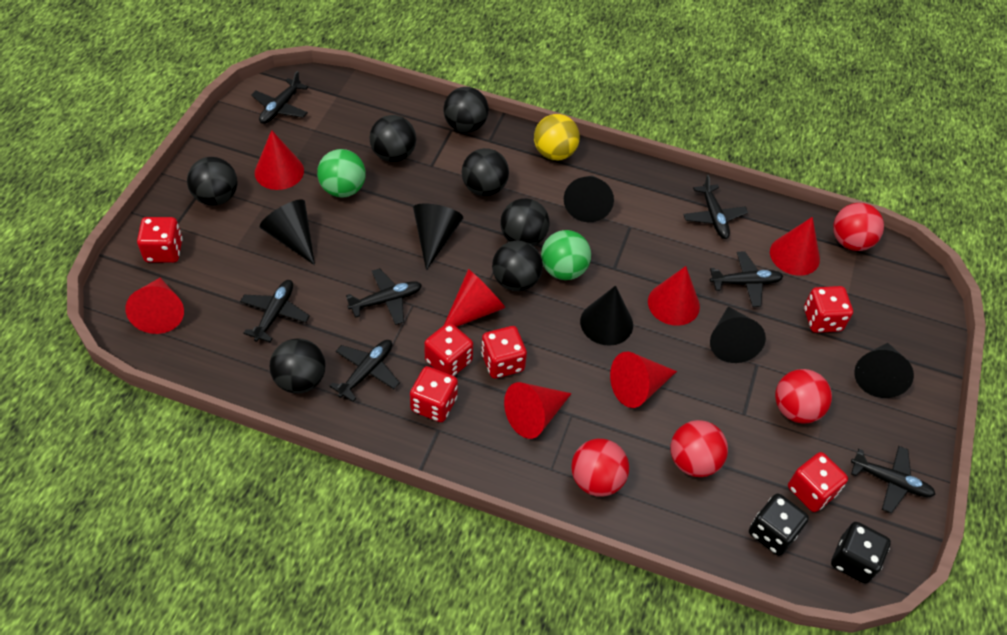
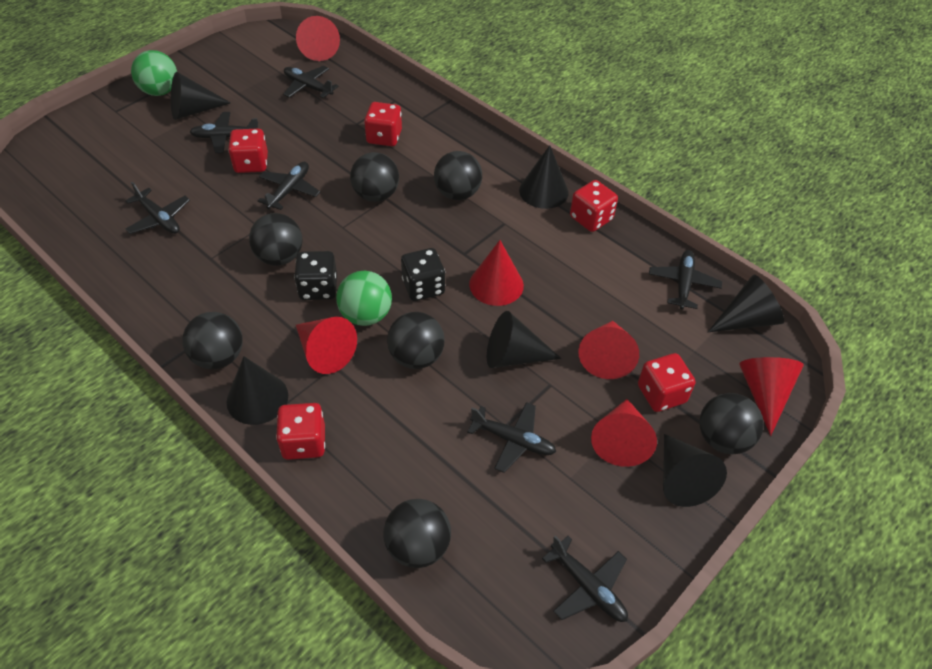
red ball: 4 -> 0
red cone: 7 -> 6
red dice: 6 -> 5
yellow ball: 1 -> 0

